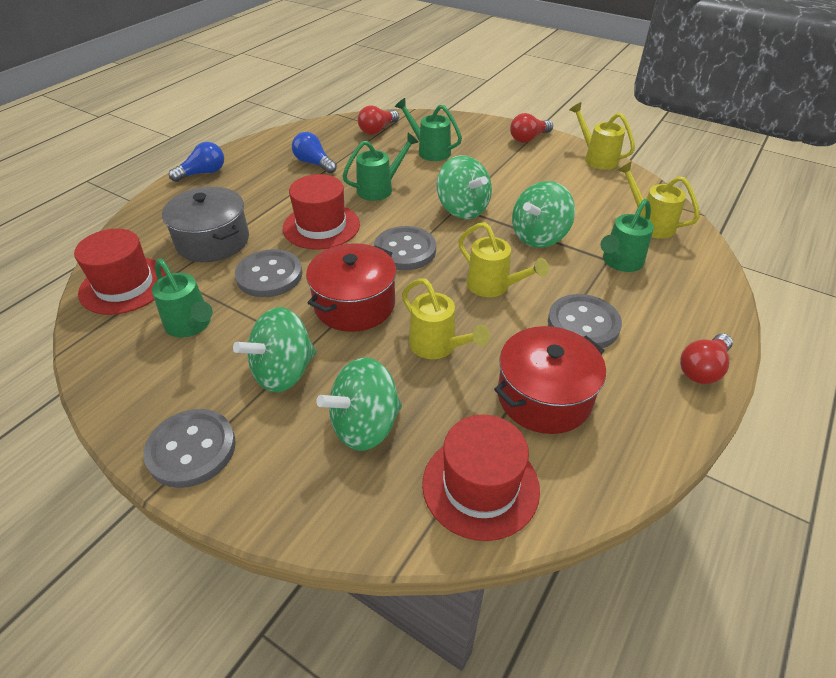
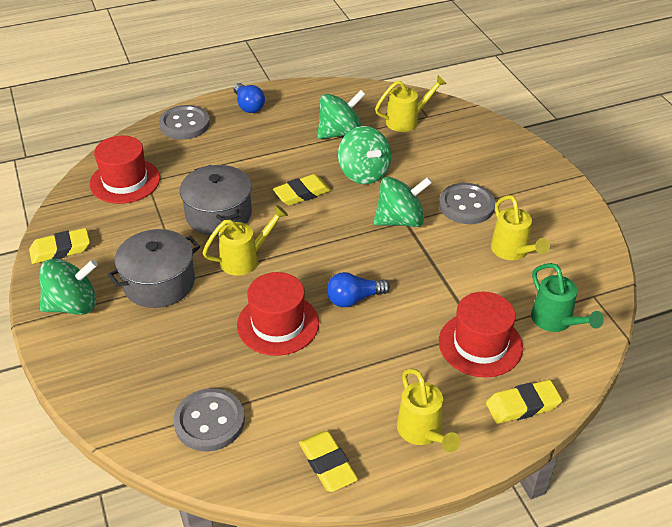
green watering can: 4 -> 1
grey button: 4 -> 3
grey pot: 1 -> 2
red light bulb: 3 -> 0
red pot: 2 -> 0
yellow eraser: 0 -> 4

